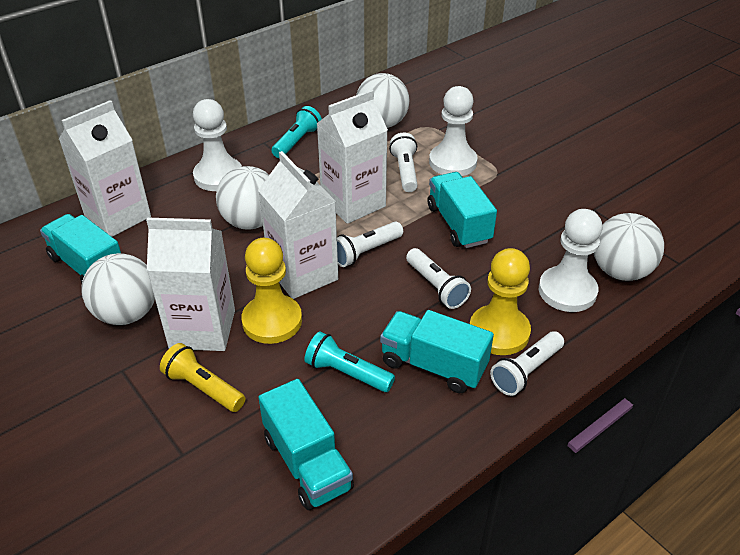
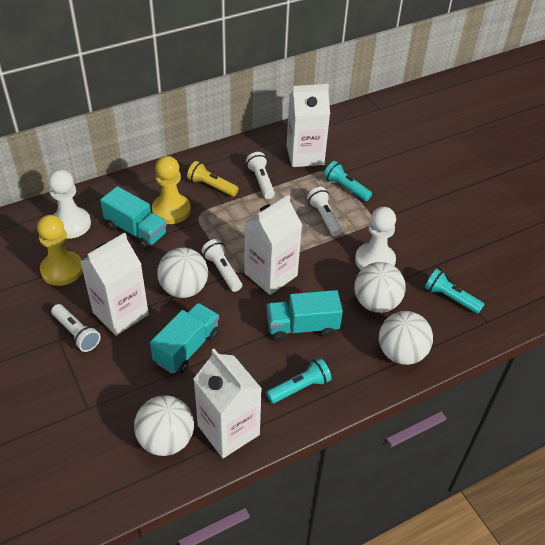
turquoise flashlight: 2 -> 3
turquoise truck: 4 -> 3
white pawn: 3 -> 2

